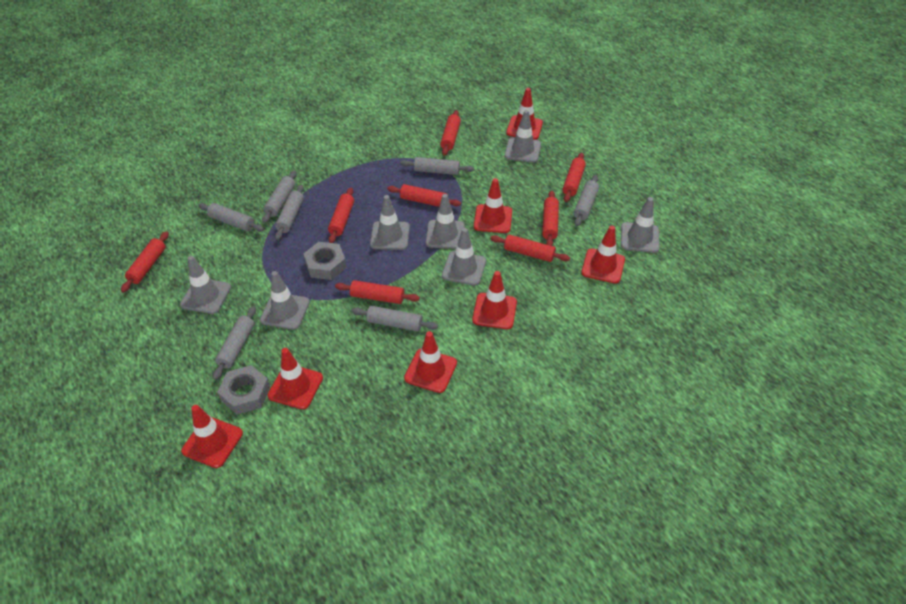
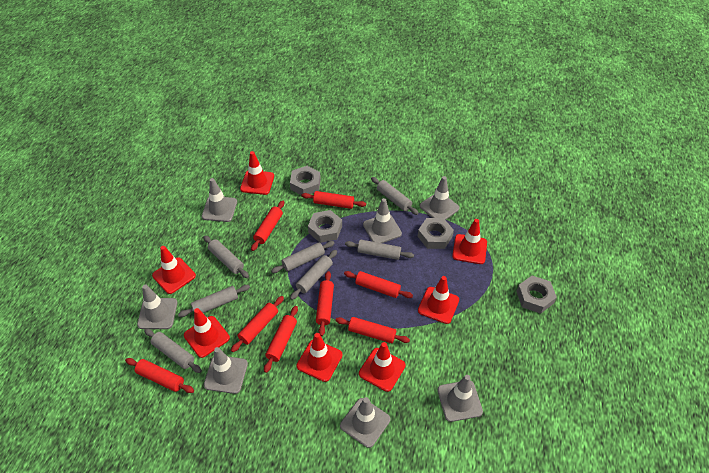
grey nut: 2 -> 4

